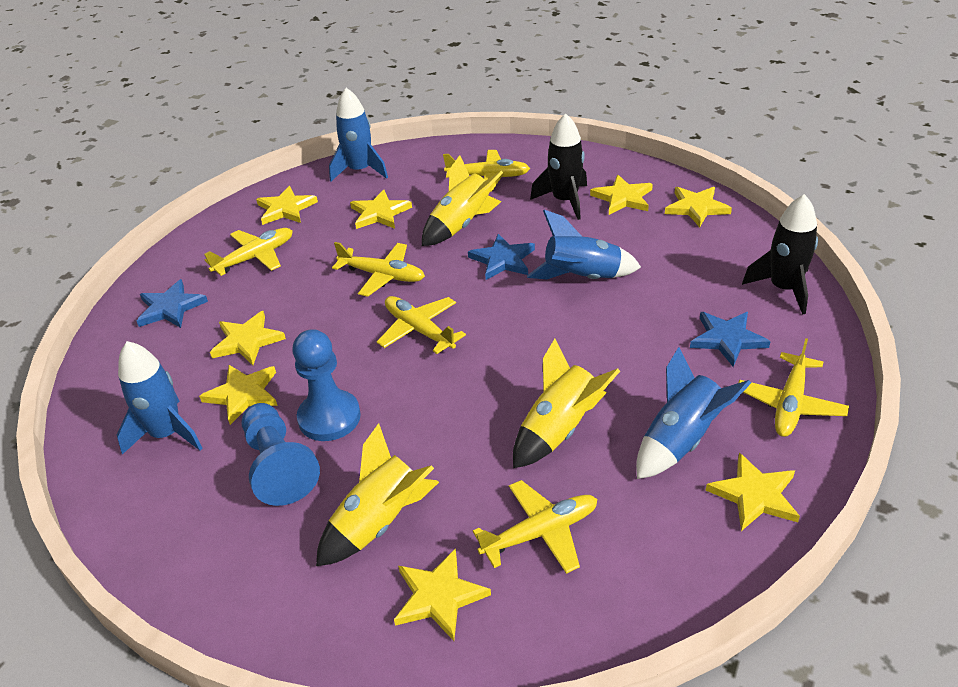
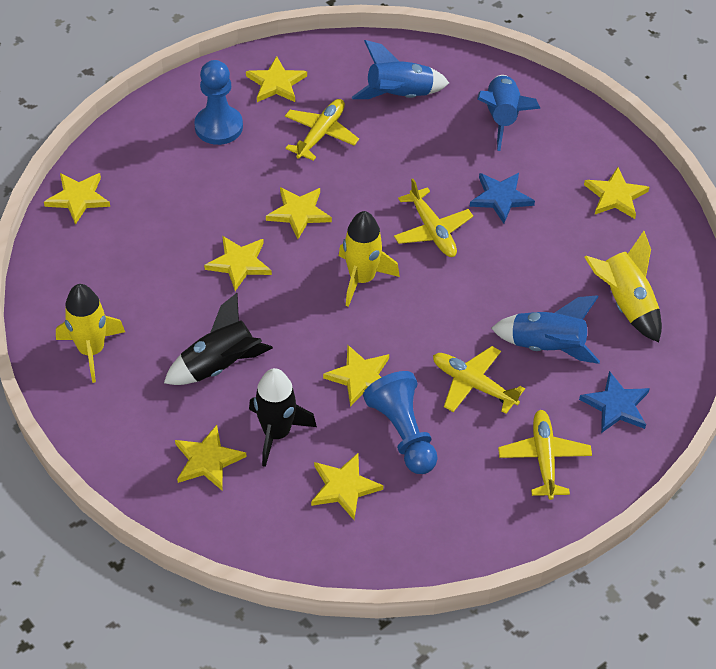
blue rocket: 4 -> 3
blue star: 3 -> 2
yellow plane: 6 -> 4

